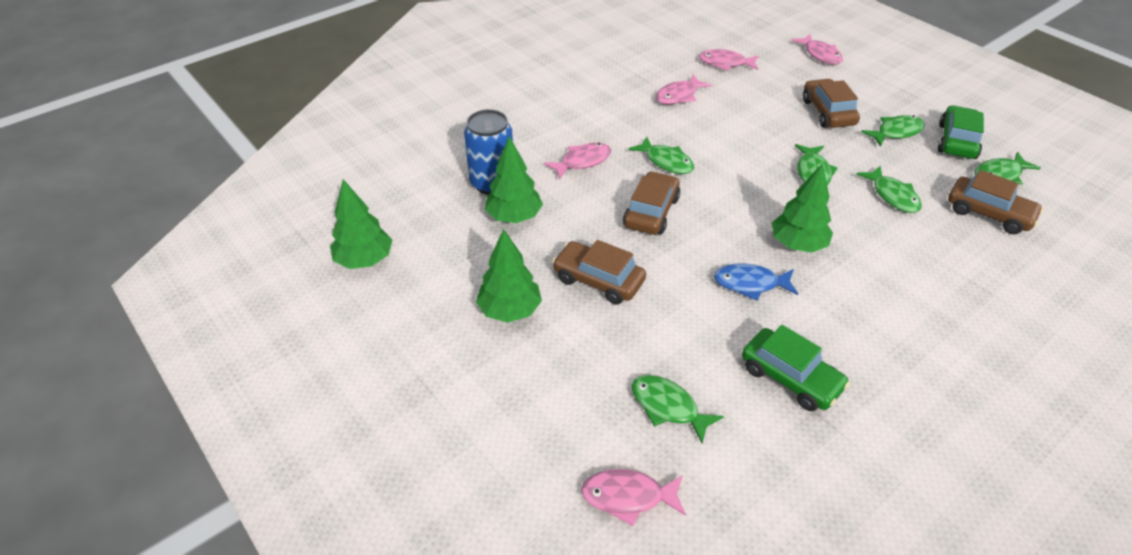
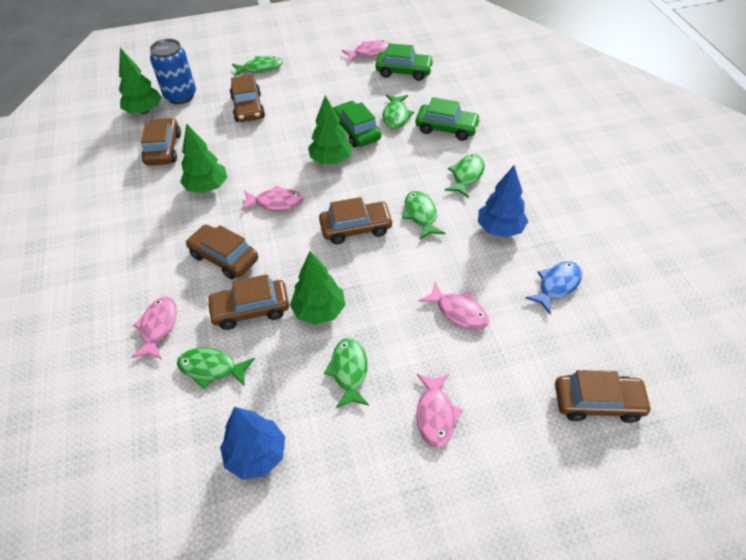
blue tree: 0 -> 2
brown car: 4 -> 6
green car: 2 -> 3

